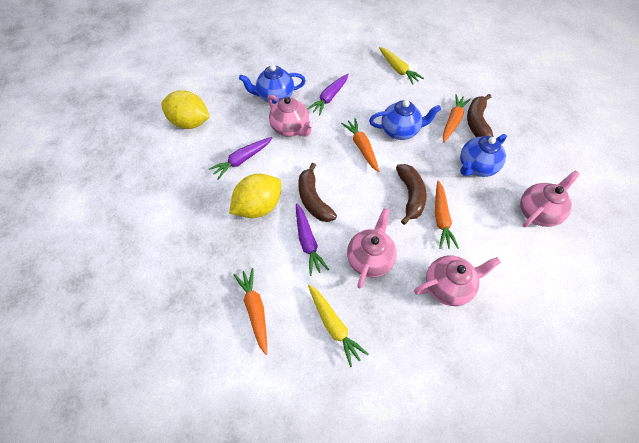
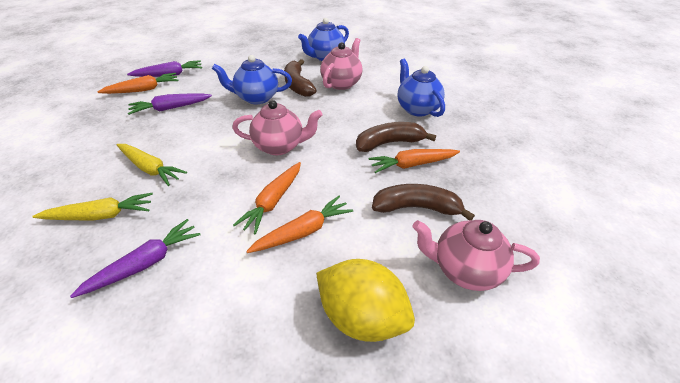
pink teapot: 4 -> 3
yellow lemon: 2 -> 1

